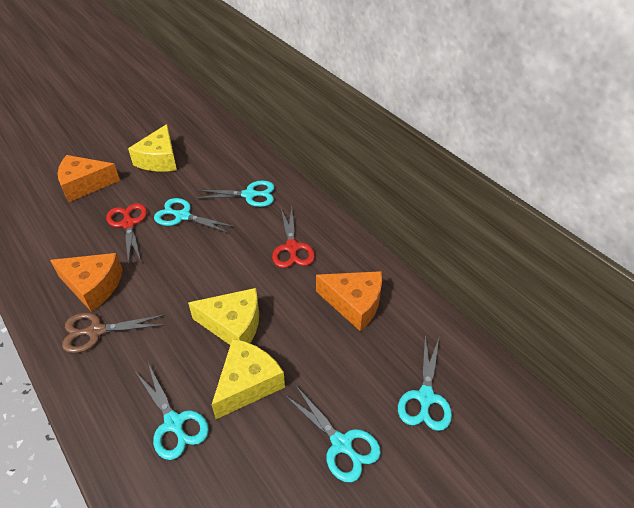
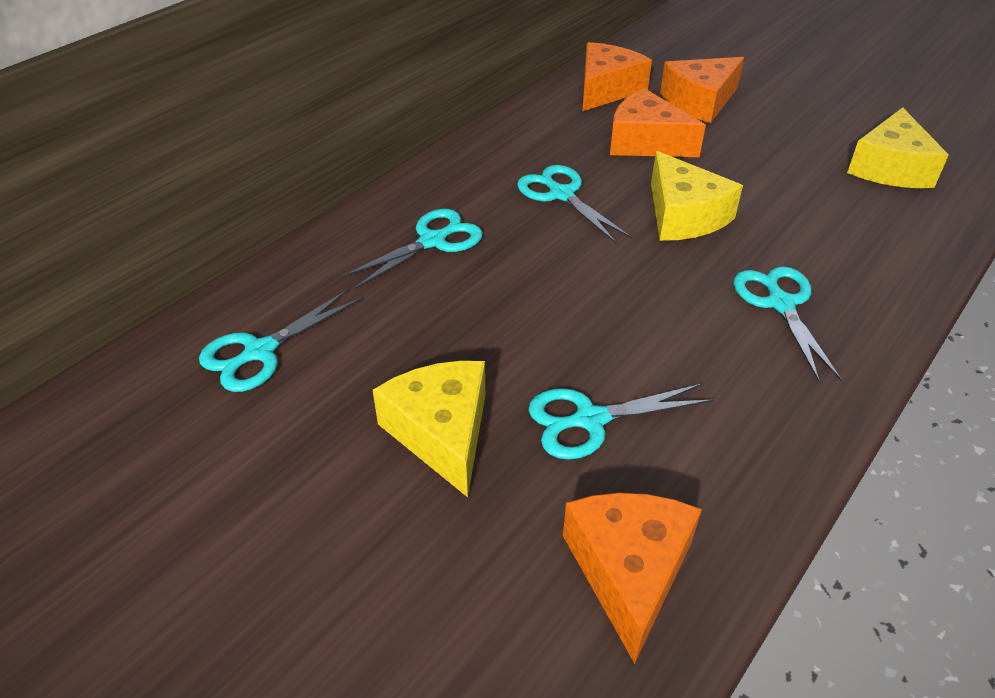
brown scissors: 1 -> 0
orange cheese: 3 -> 4
red scissors: 2 -> 0

